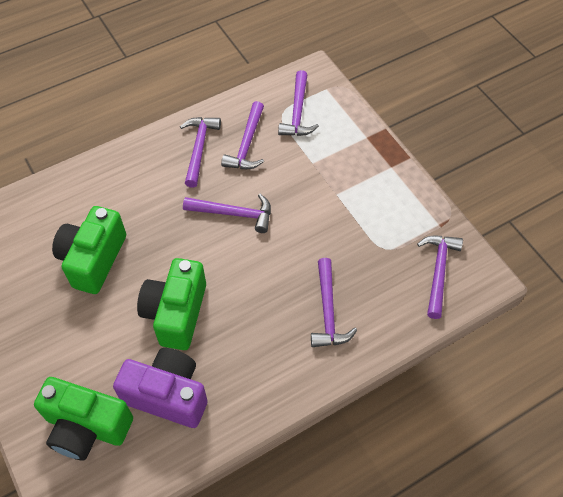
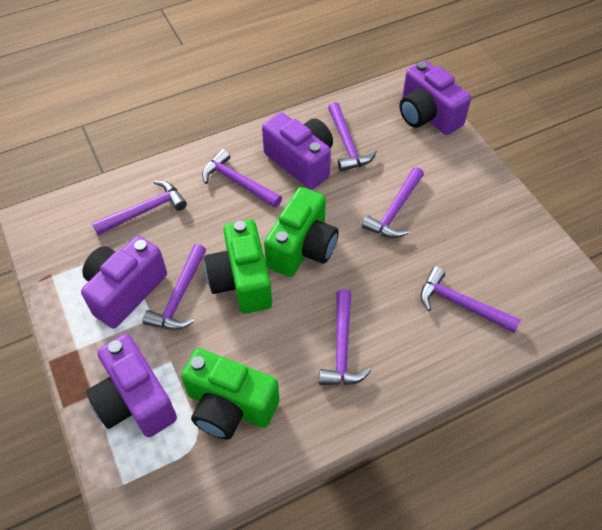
purple camera: 1 -> 4
purple hammer: 6 -> 7

